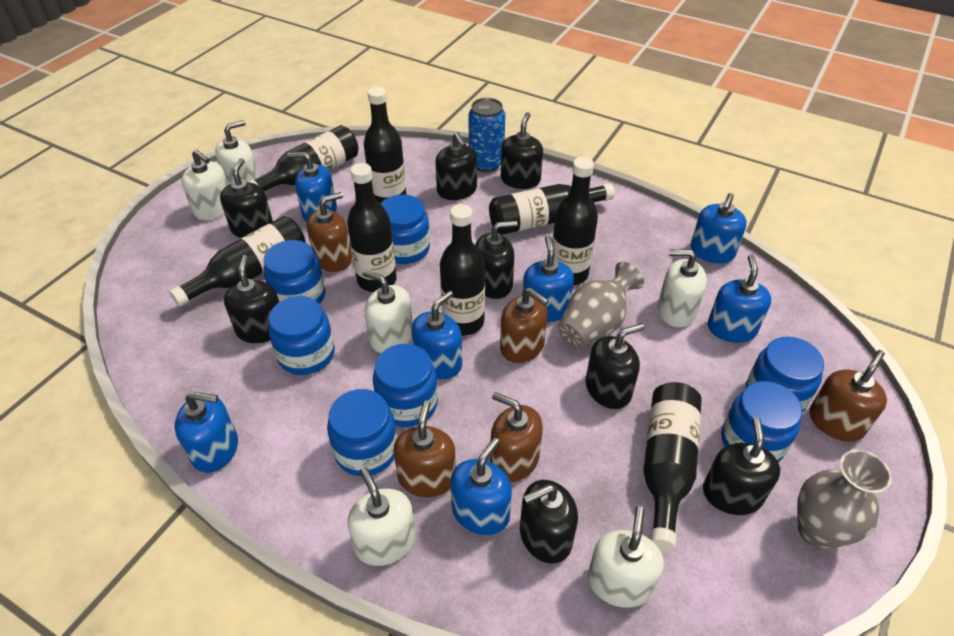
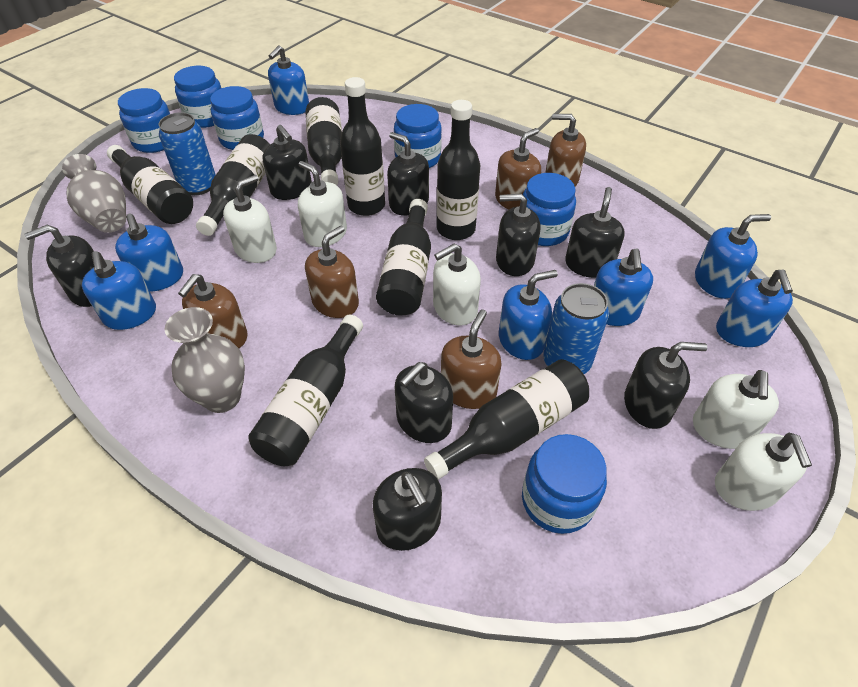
blue can: 1 -> 2
blue jar: 7 -> 6
white soap dispenser: 6 -> 5

